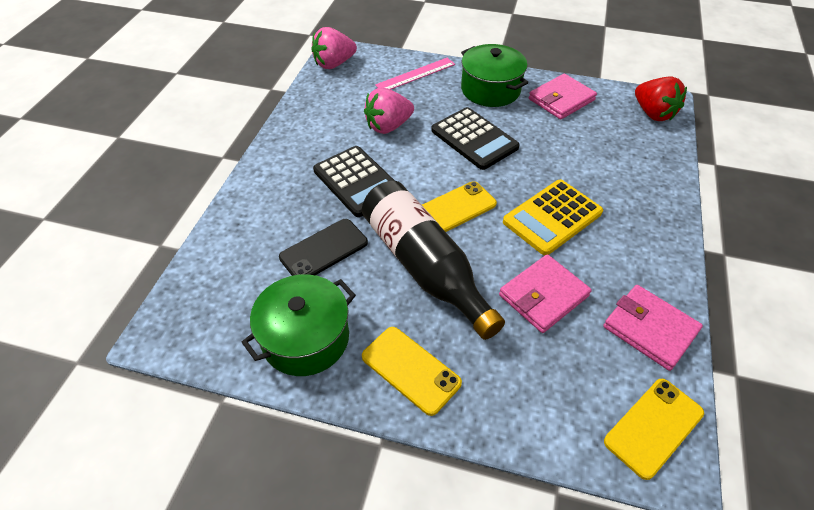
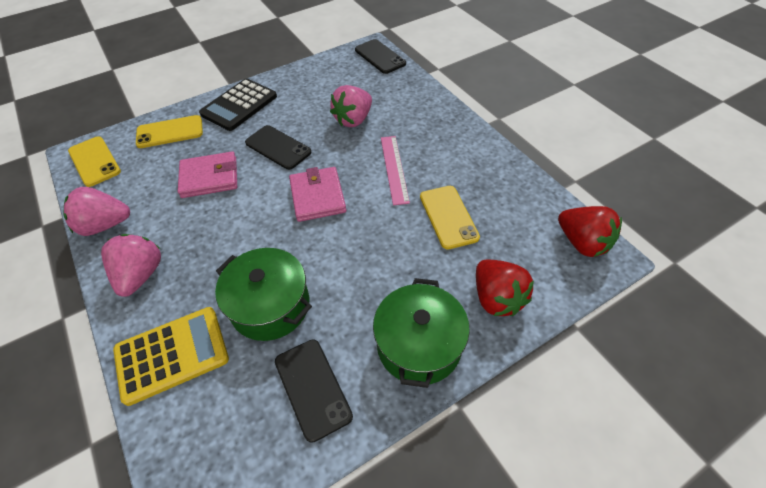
black bottle: 1 -> 0
black calculator: 2 -> 1
black phone: 1 -> 3
pink strawberry: 2 -> 3
pink wallet: 3 -> 2
red strawberry: 1 -> 2

